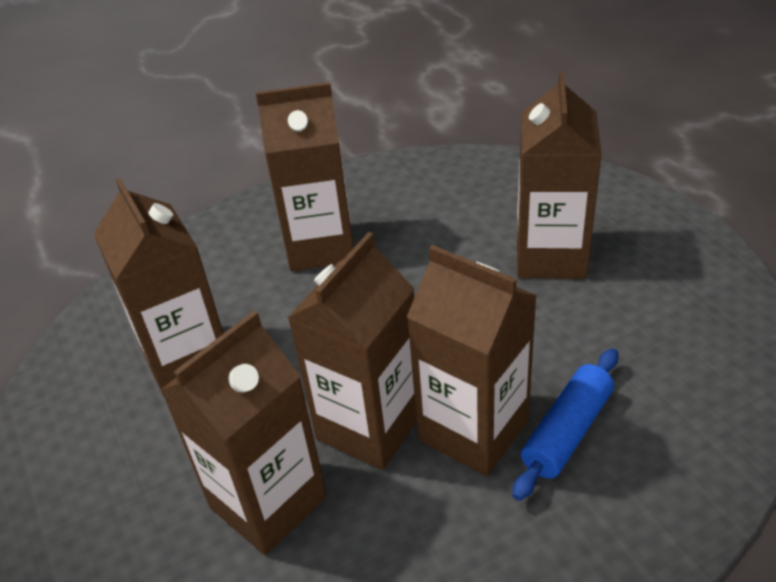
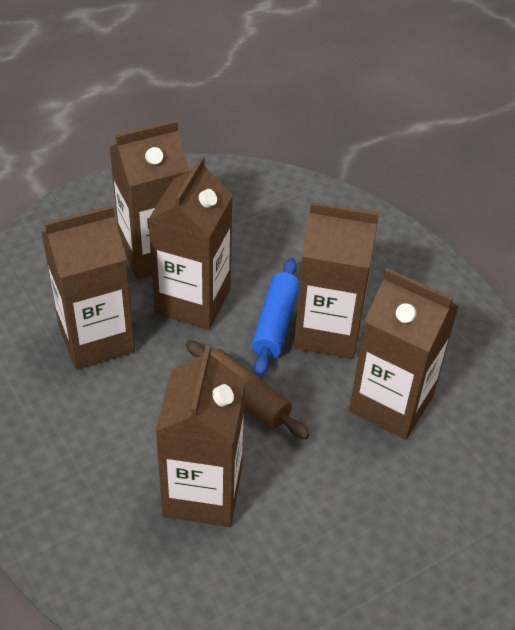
brown rolling pin: 0 -> 1

